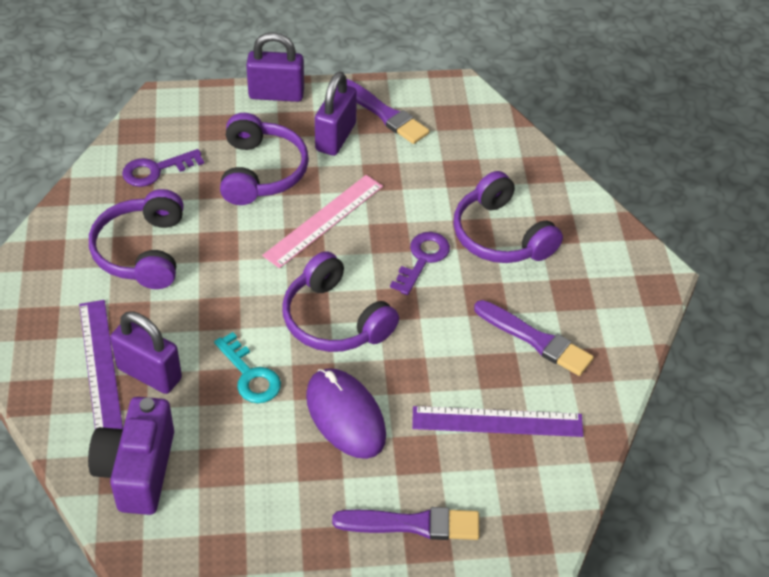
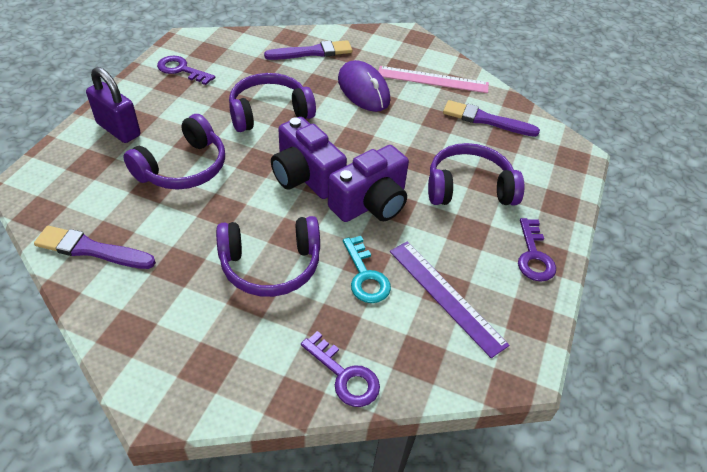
purple camera: 1 -> 2
purple key: 2 -> 3
purple padlock: 3 -> 1
purple ruler: 2 -> 1

